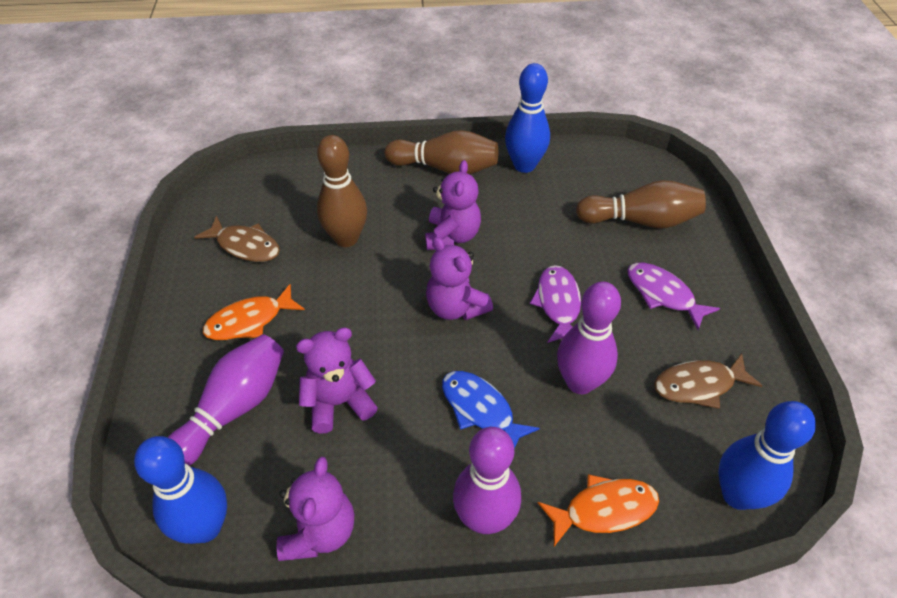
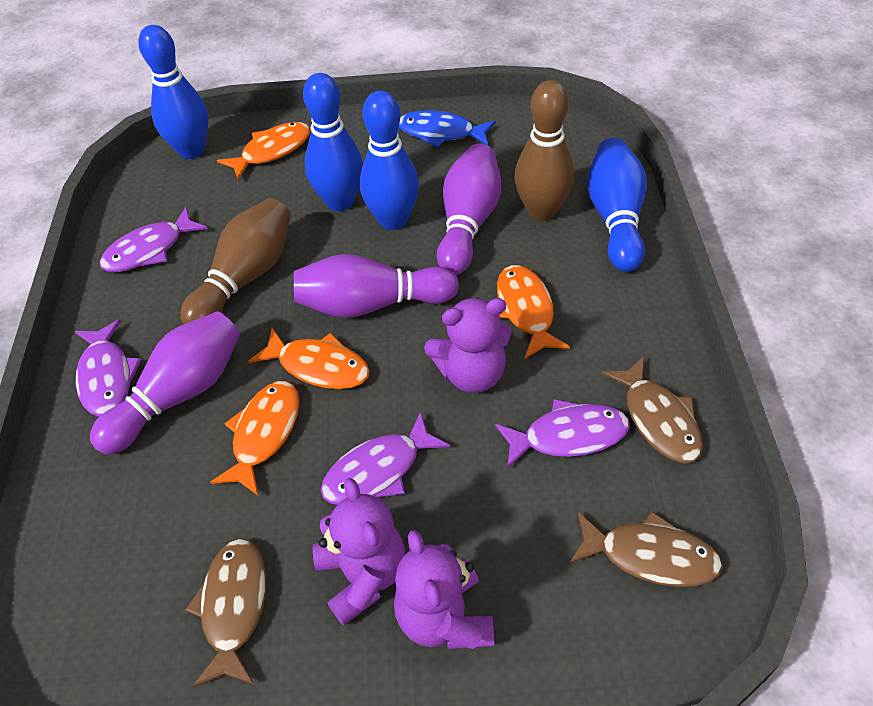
blue bowling pin: 3 -> 4
brown bowling pin: 3 -> 2
brown fish: 2 -> 3
orange fish: 2 -> 4
purple fish: 2 -> 4
purple teddy bear: 4 -> 3

